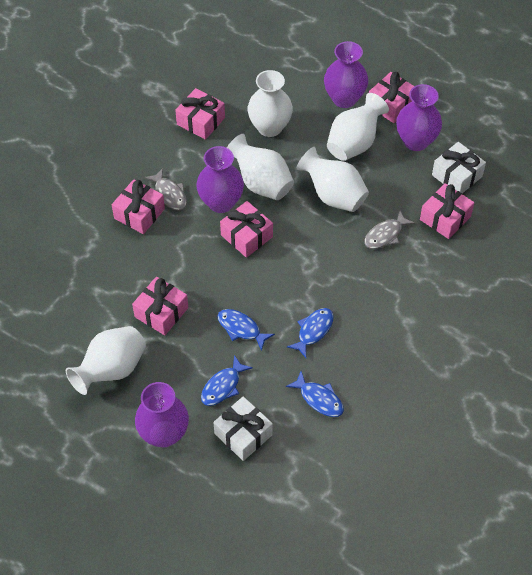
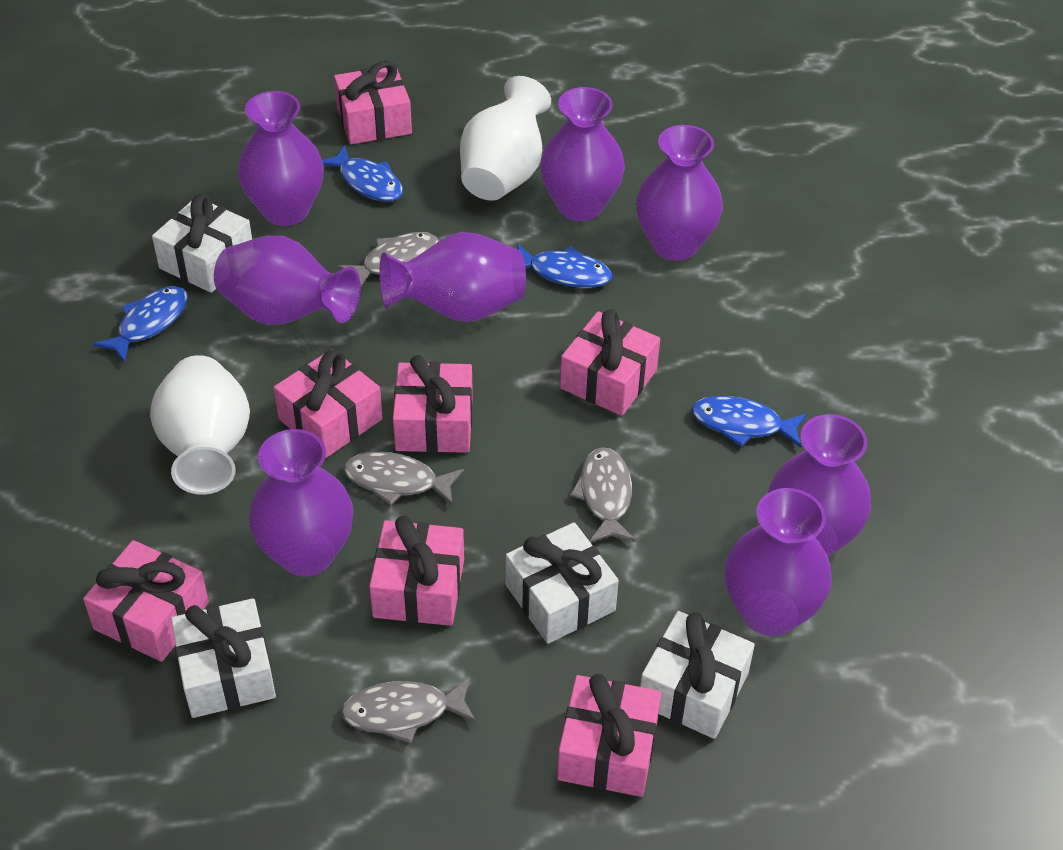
grey fish: 2 -> 4
pink gift: 6 -> 7
purple vase: 4 -> 8
white gift: 2 -> 4
white vase: 5 -> 2

